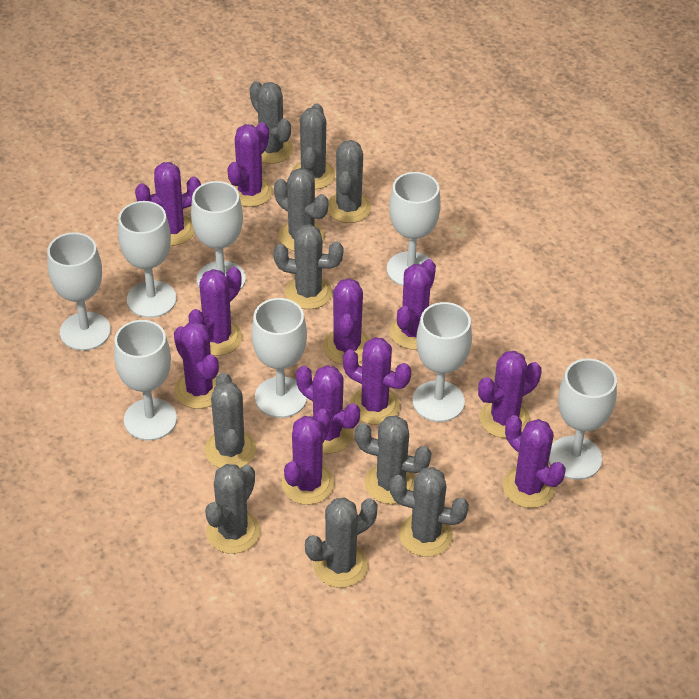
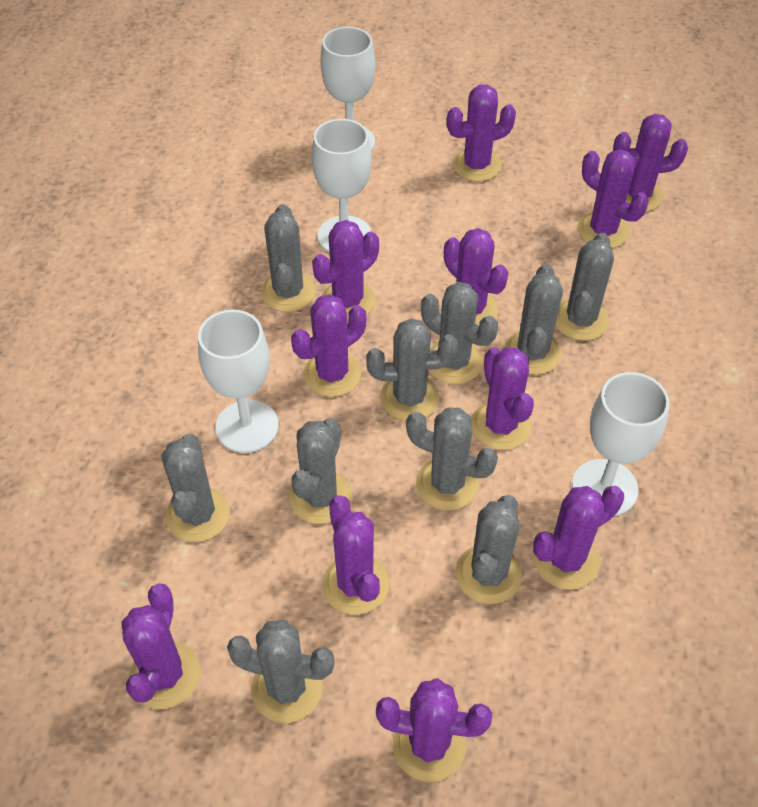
white goblet: 8 -> 4

